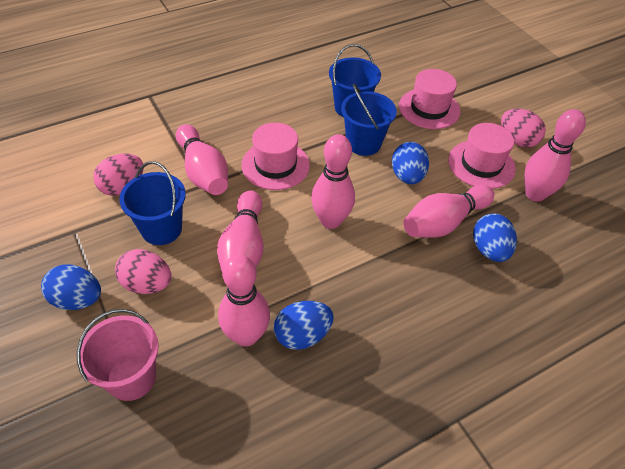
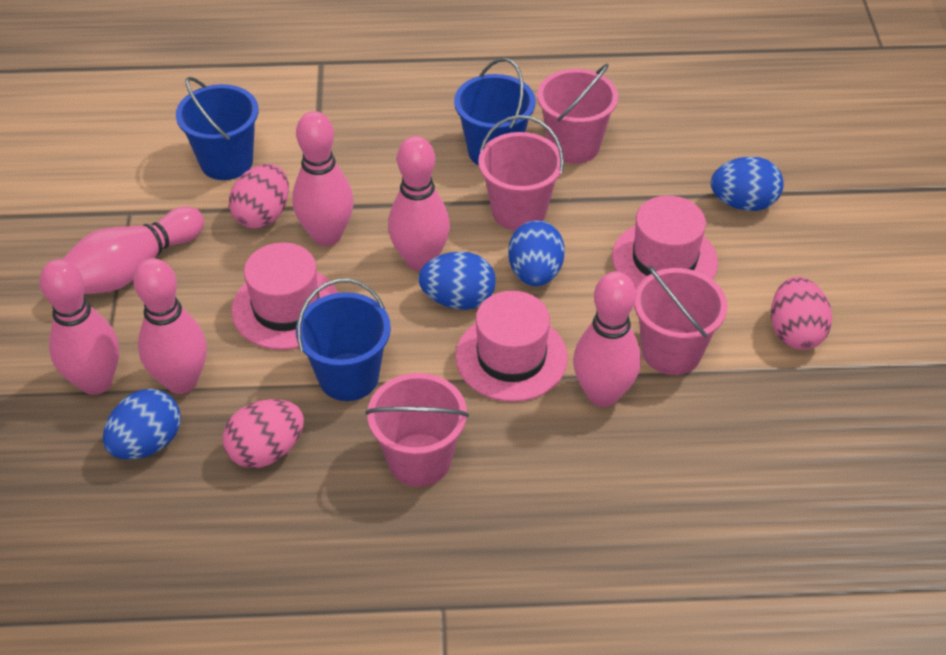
pink bucket: 1 -> 4

